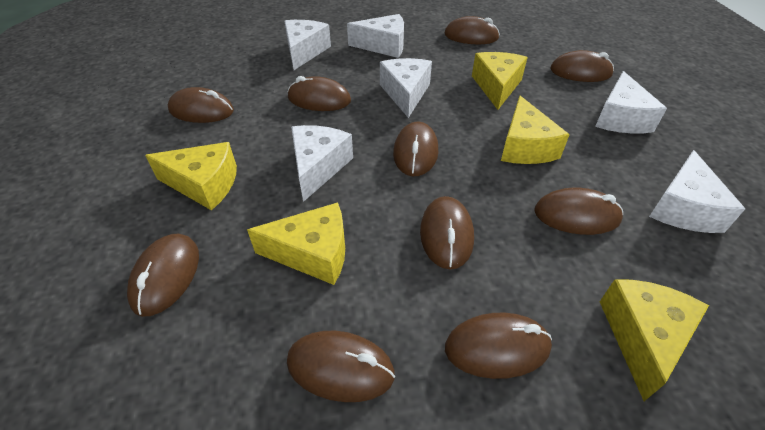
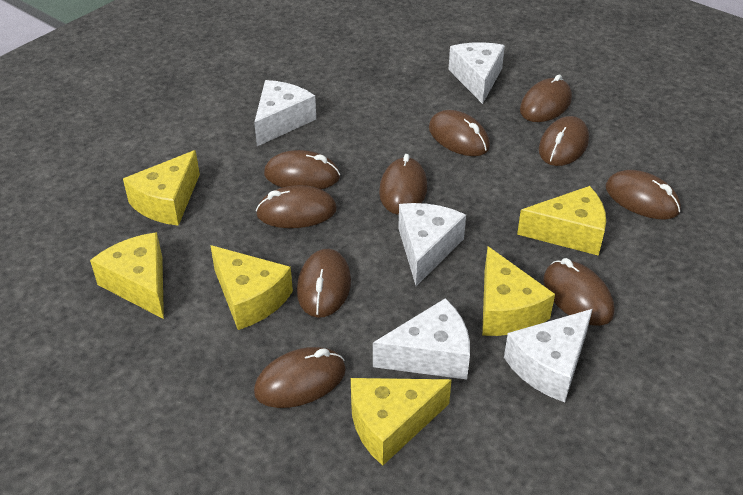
white cheese: 6 -> 5
yellow cheese: 5 -> 6

